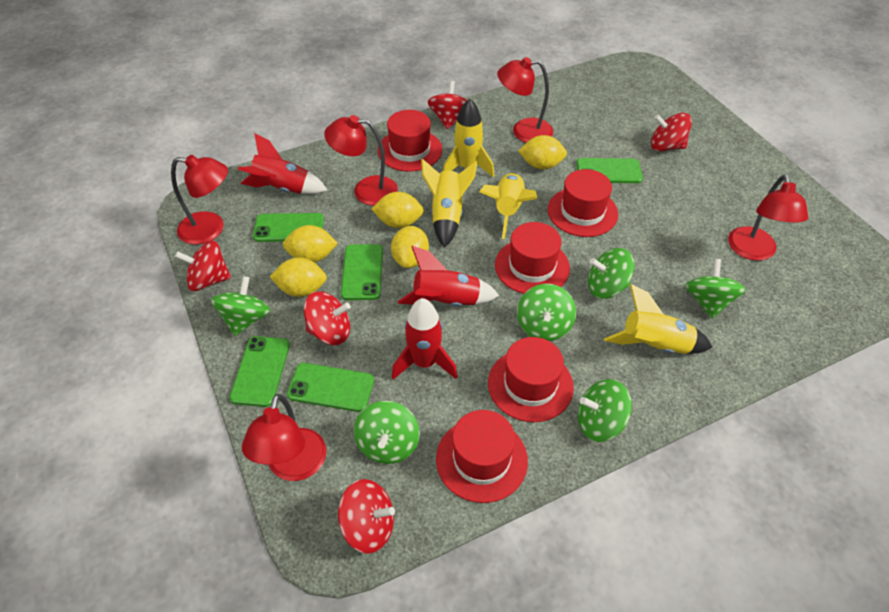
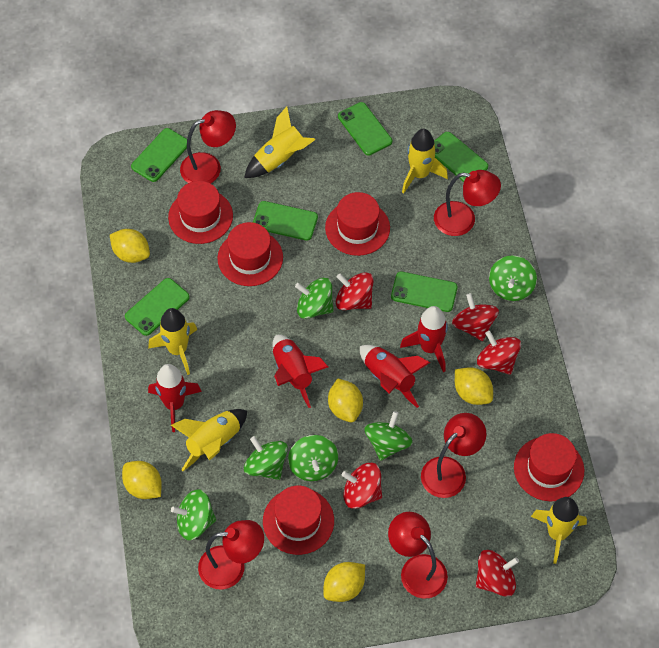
green phone: 5 -> 6
red rocket: 3 -> 4
yellow rocket: 4 -> 5

